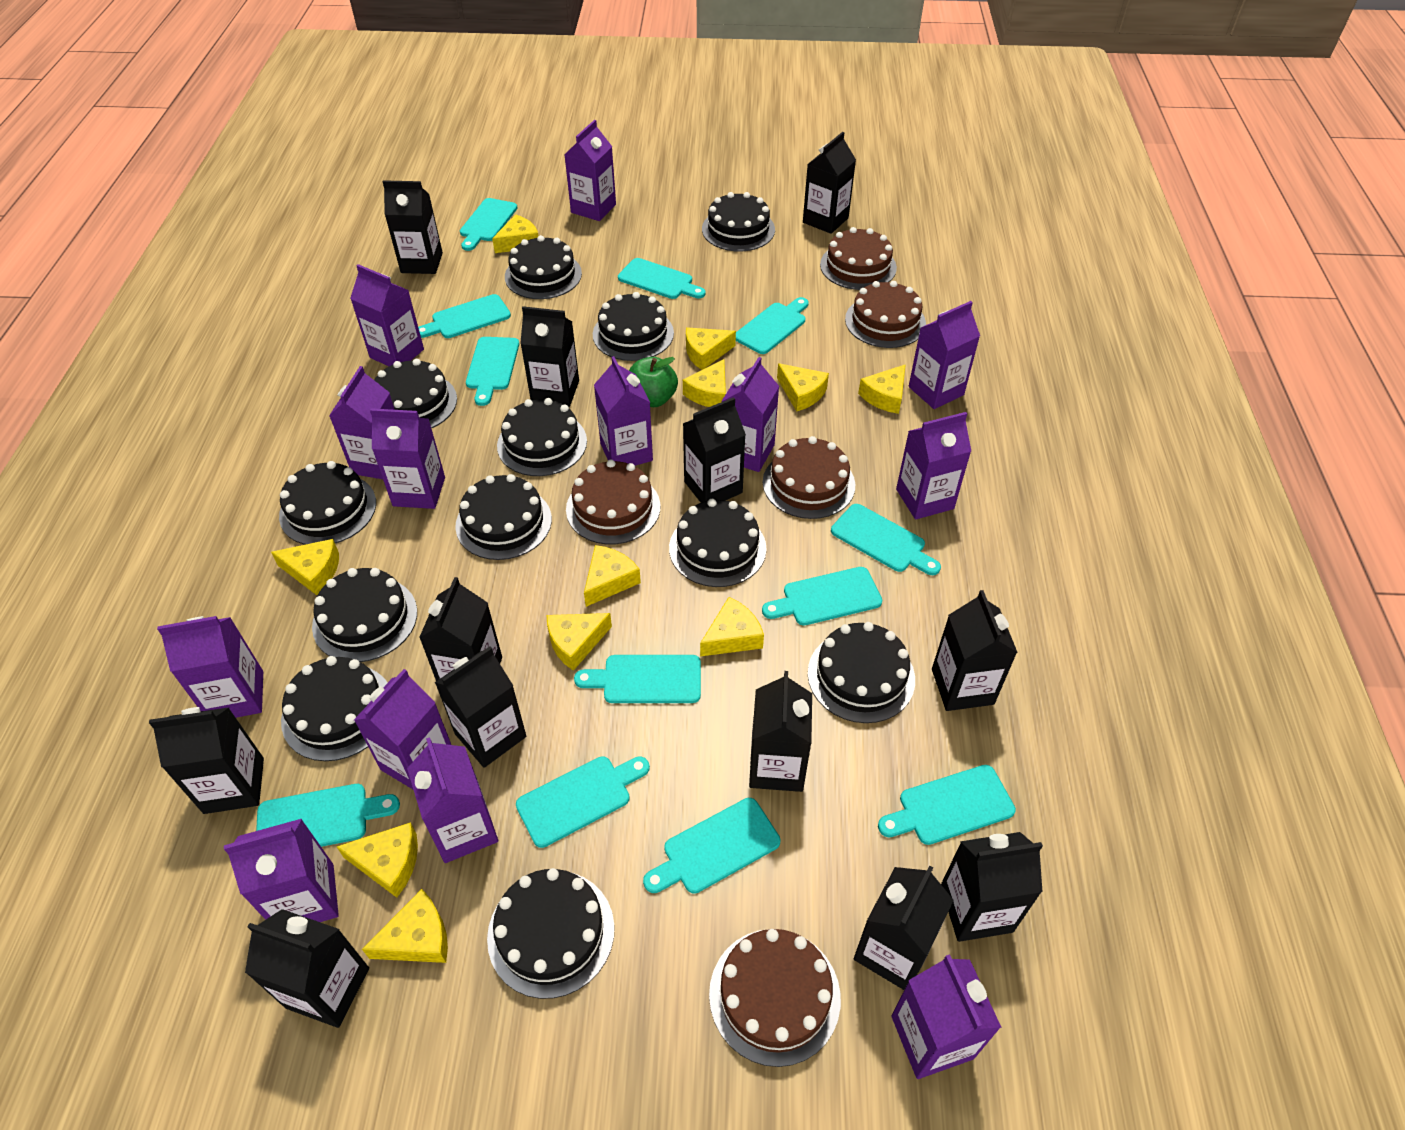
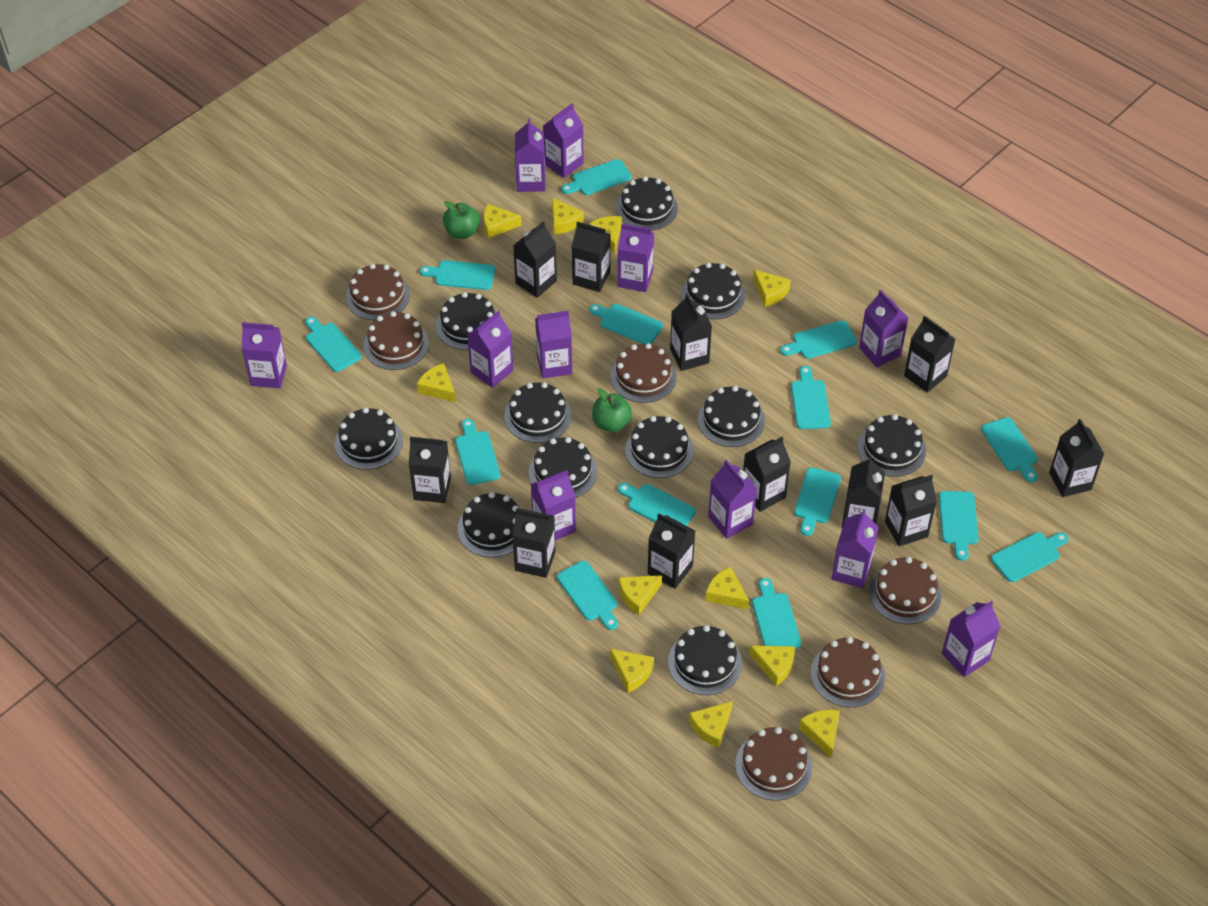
black cake: 12 -> 11
black carton: 12 -> 11
brown cake: 5 -> 6
green apple: 1 -> 2
purple carton: 13 -> 11
turquoise cutting board: 12 -> 14

